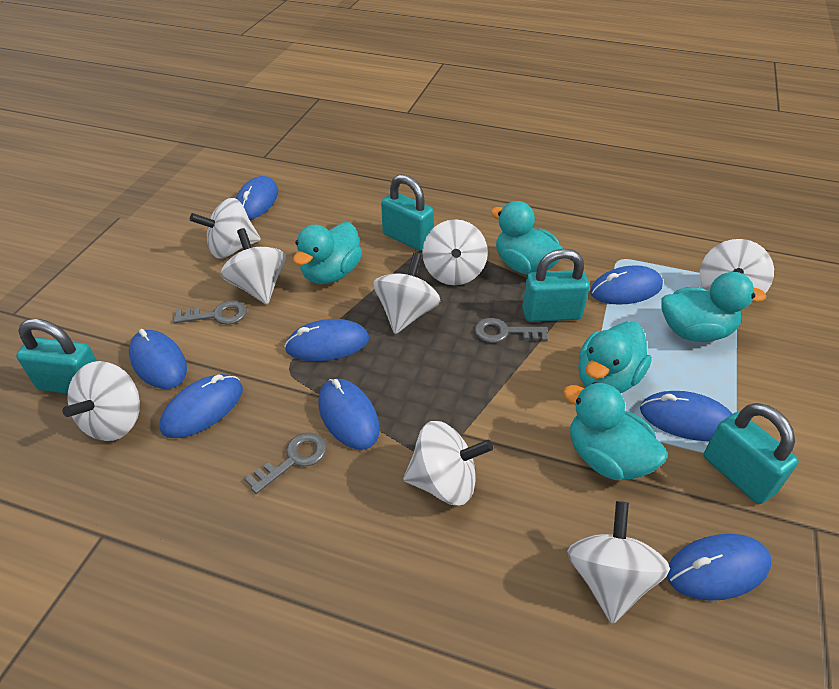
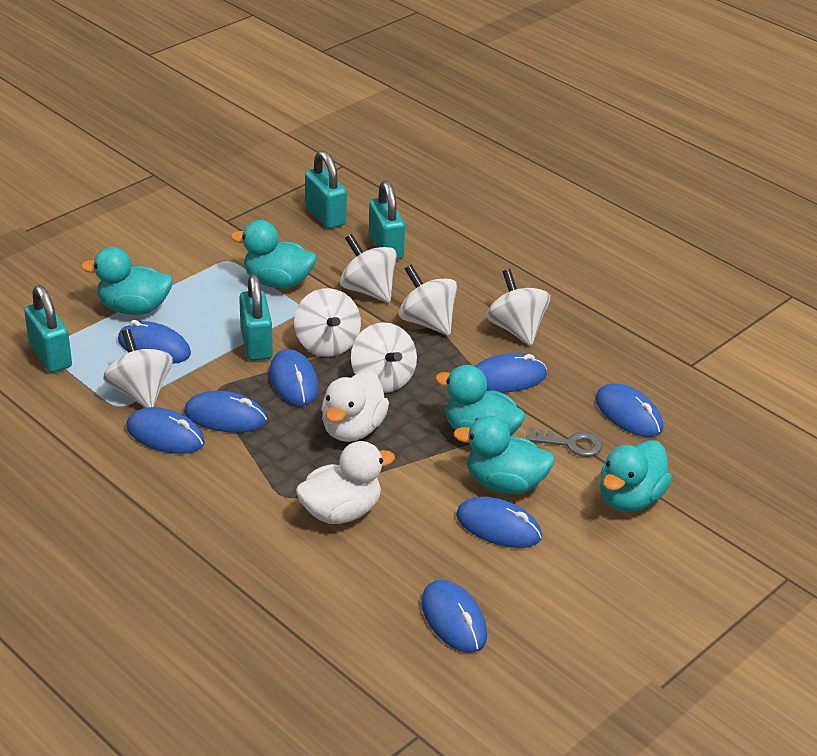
grey key: 3 -> 1
white duck: 0 -> 2
white spinning top: 8 -> 6

